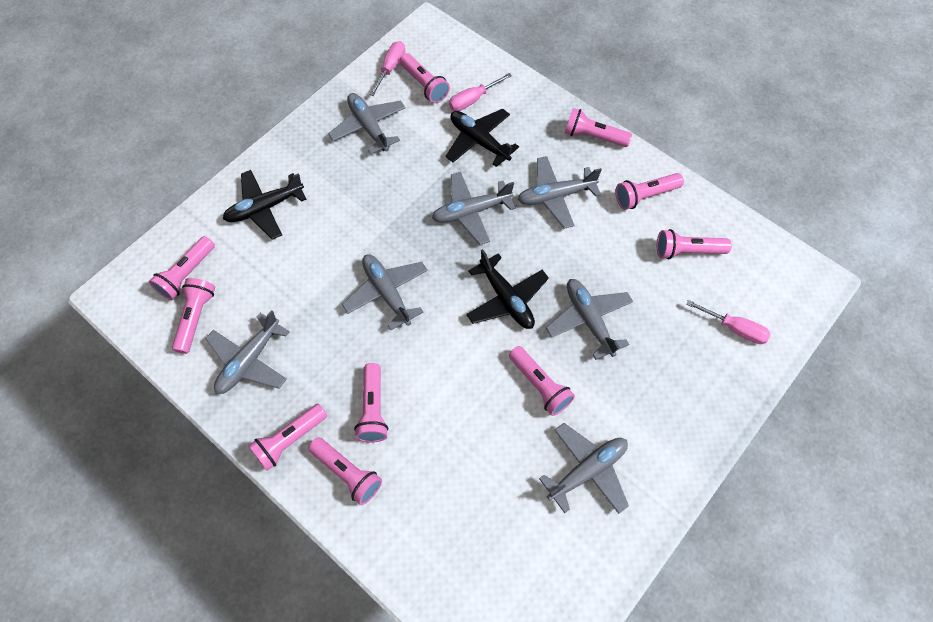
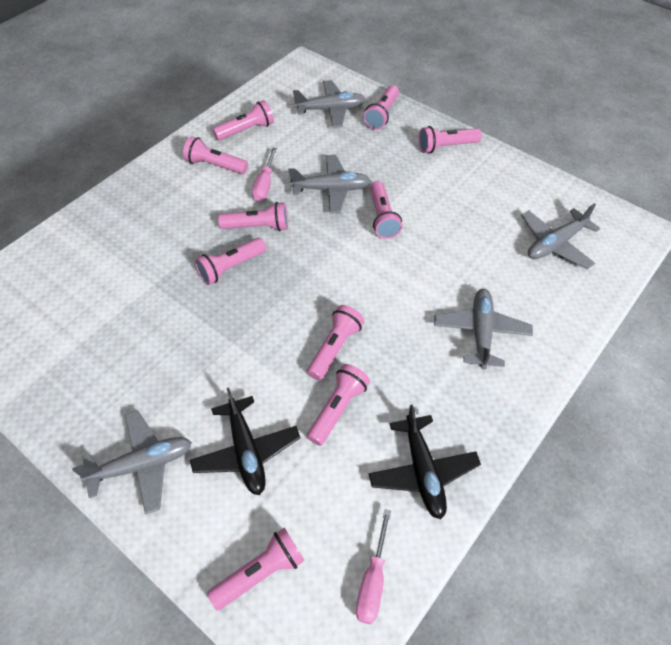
black plane: 3 -> 2
grey plane: 7 -> 5
pink screwdriver: 3 -> 2

